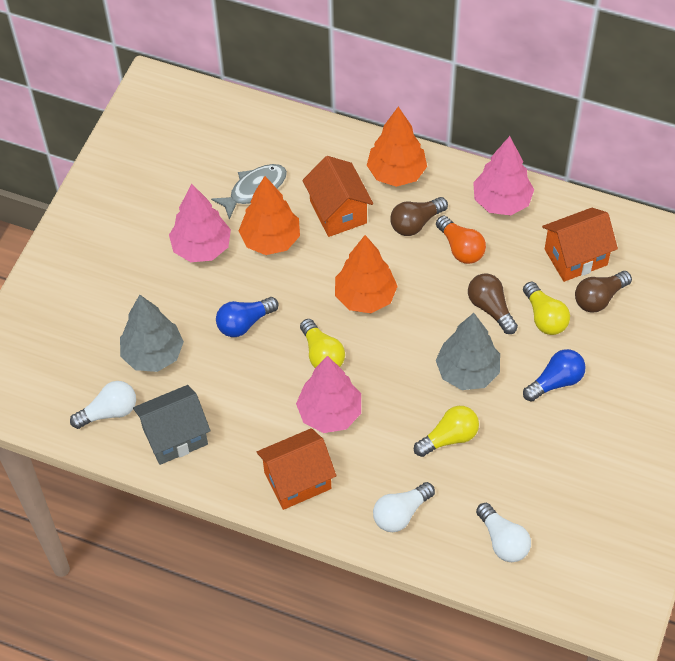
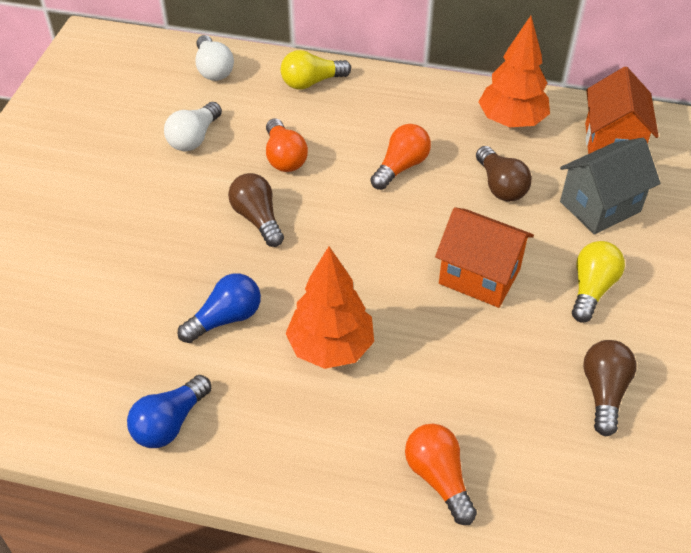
grey fish: 1 -> 0
grey tree: 2 -> 0
orange house: 3 -> 2
orange light bulb: 1 -> 3
orange tree: 3 -> 2
pink tree: 3 -> 0
white light bulb: 3 -> 2
yellow light bulb: 3 -> 2

